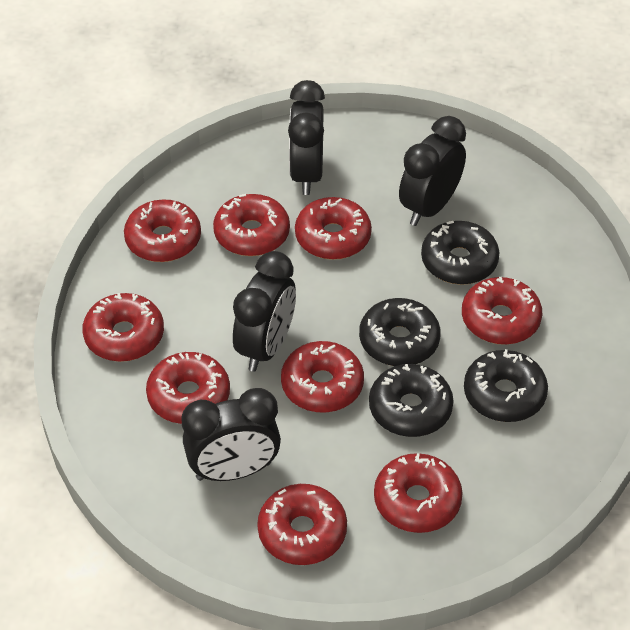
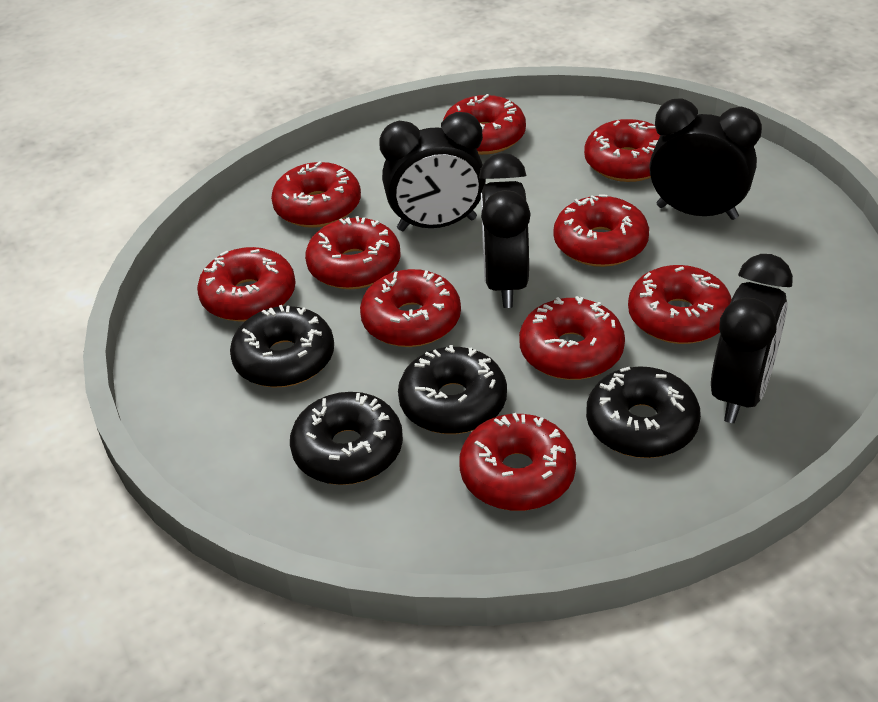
red donut: 9 -> 10

